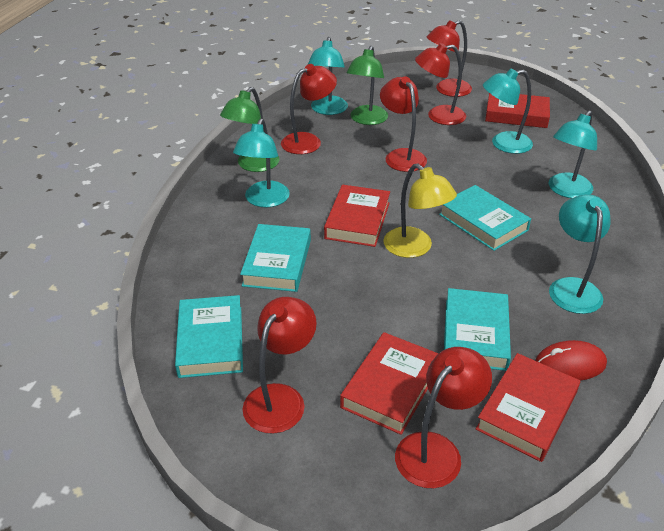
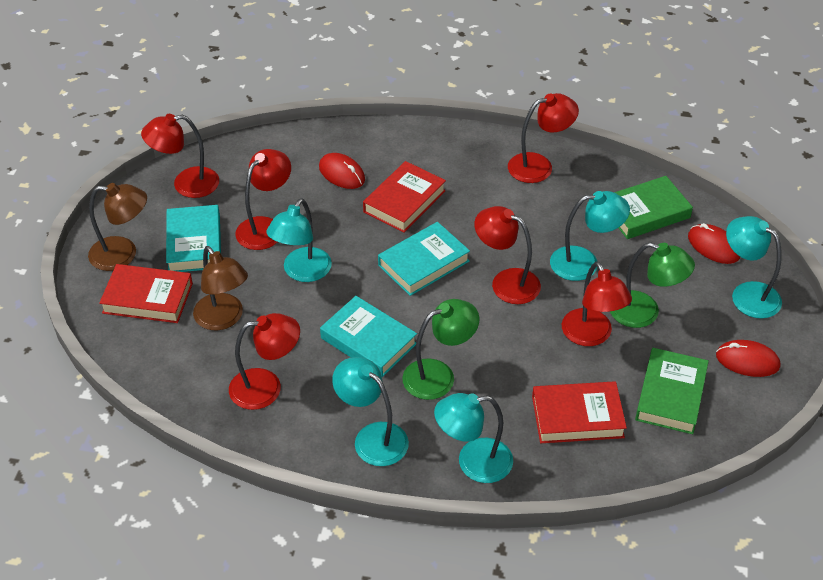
brown lamp: 0 -> 2
green book: 0 -> 2
red book: 4 -> 3
red mouse: 1 -> 3
turquoise book: 4 -> 3
yellow lamp: 1 -> 0

